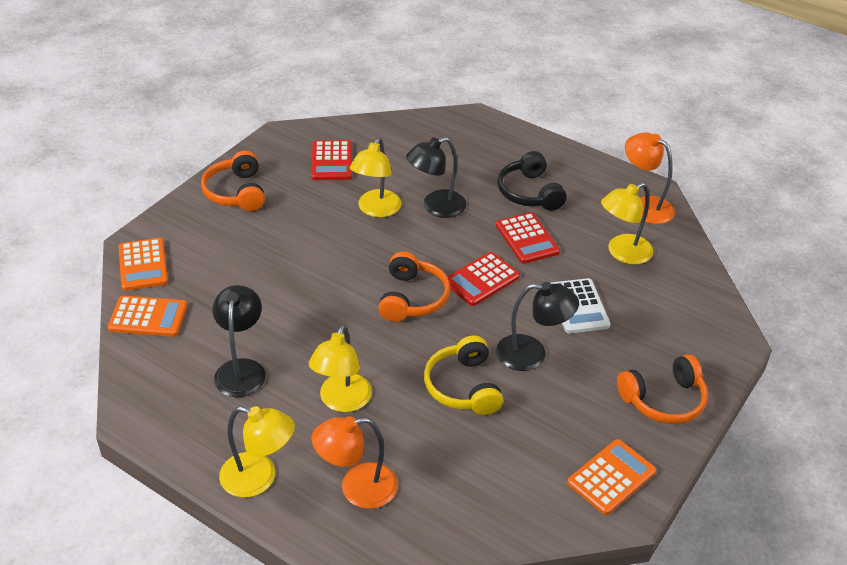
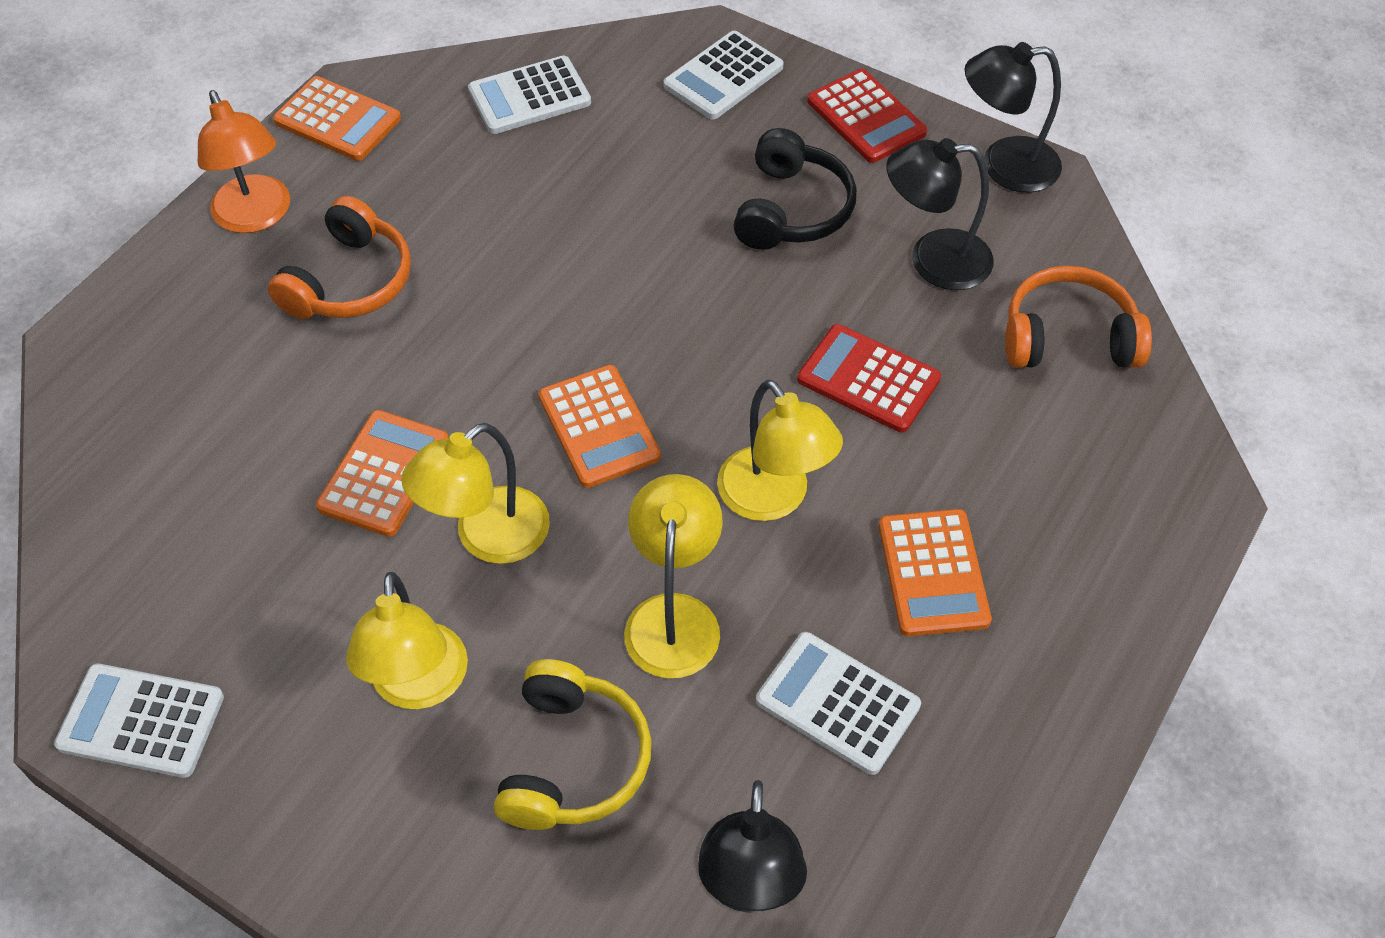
orange calculator: 3 -> 4
orange headphones: 3 -> 2
orange lamp: 2 -> 1
red calculator: 3 -> 2
white calculator: 1 -> 4

